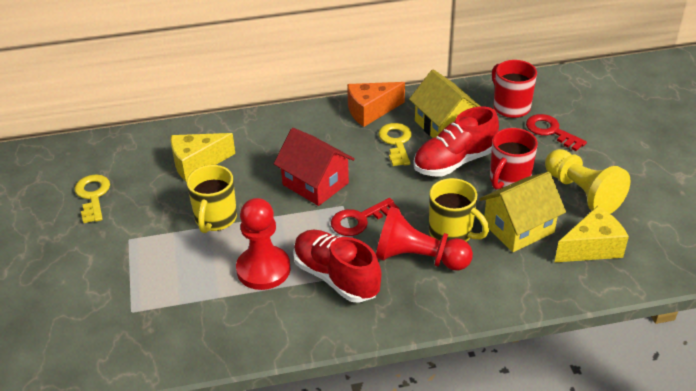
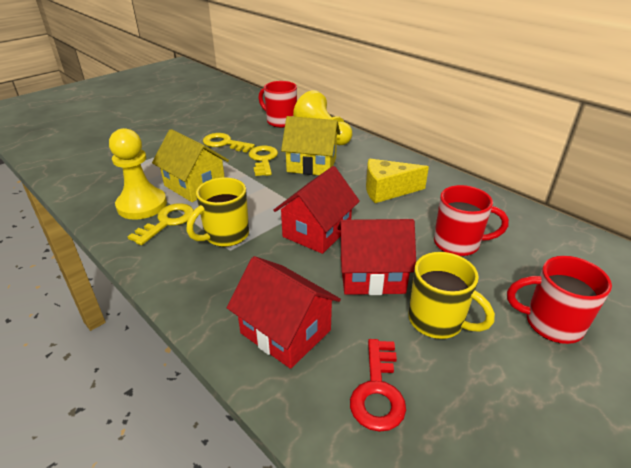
orange cheese: 1 -> 0
red house: 1 -> 3
red key: 2 -> 1
red mug: 2 -> 3
red pawn: 2 -> 0
red shoe: 2 -> 0
yellow cheese: 2 -> 1
yellow key: 2 -> 3
yellow pawn: 1 -> 2

